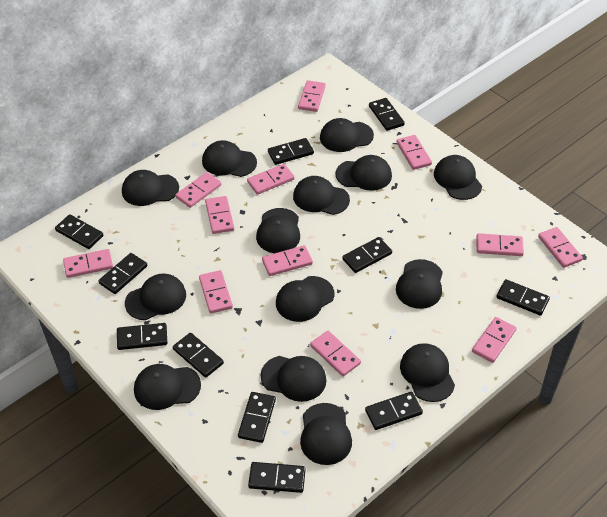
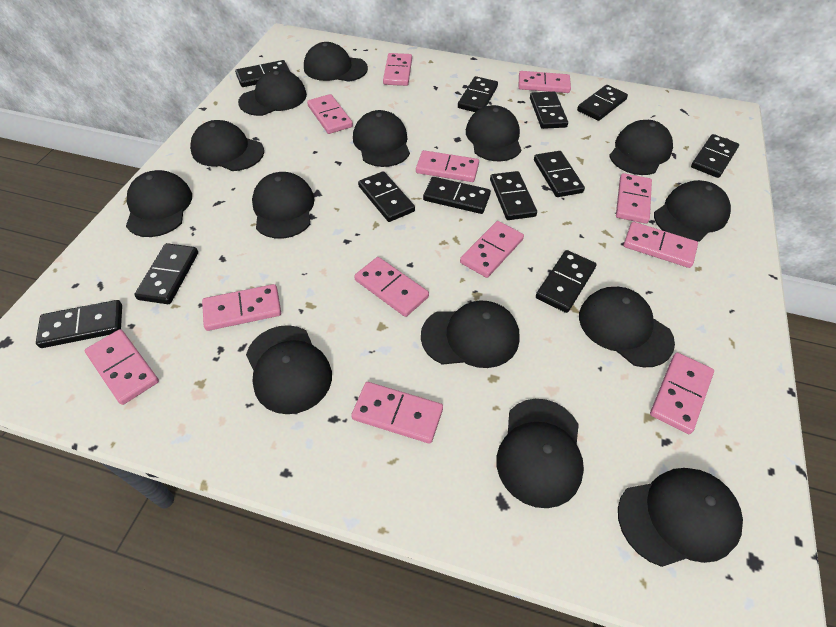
black domino: 11 -> 12

